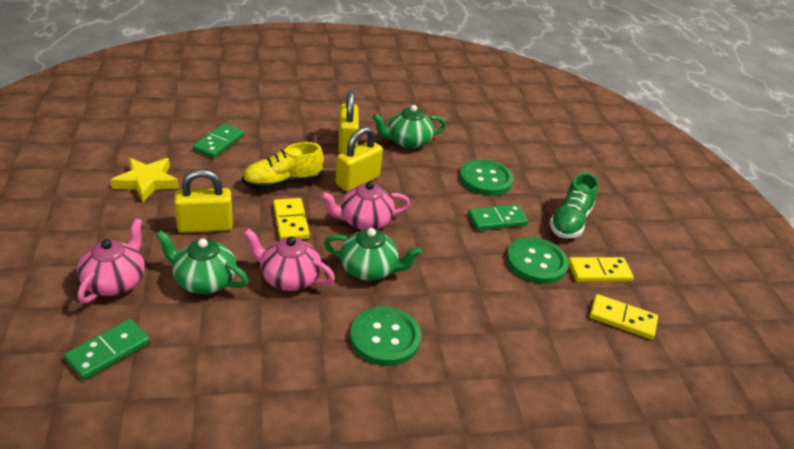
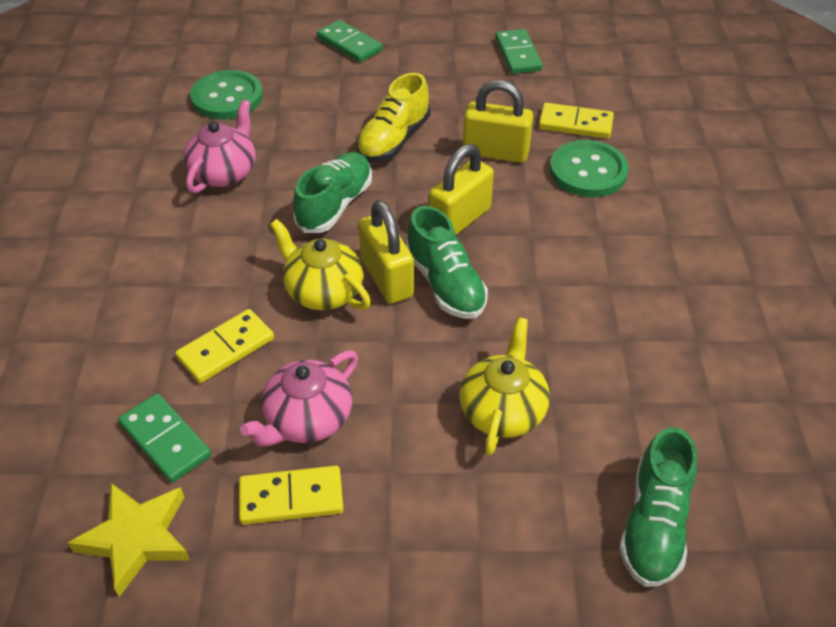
green button: 3 -> 2
green shoe: 1 -> 3
green teapot: 3 -> 0
pink teapot: 3 -> 2
yellow teapot: 0 -> 2

